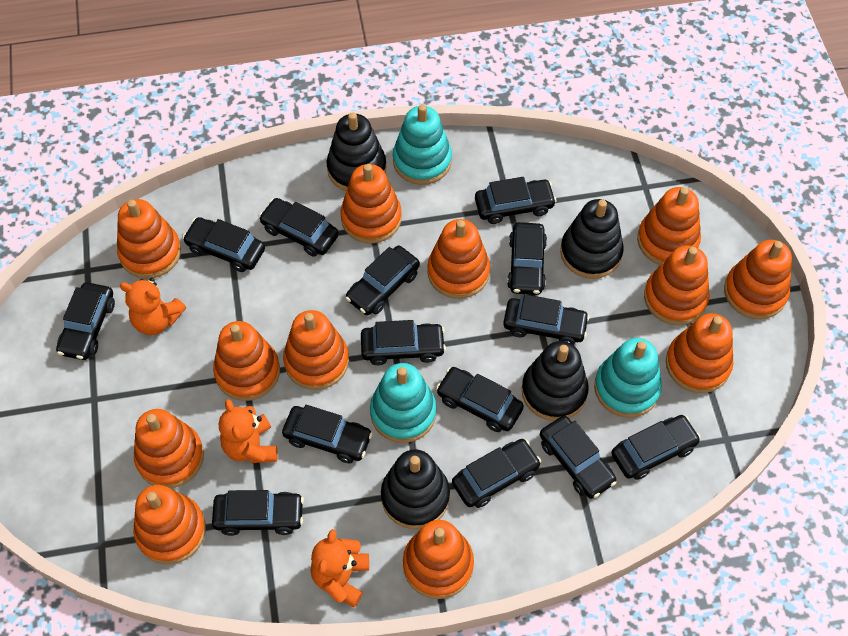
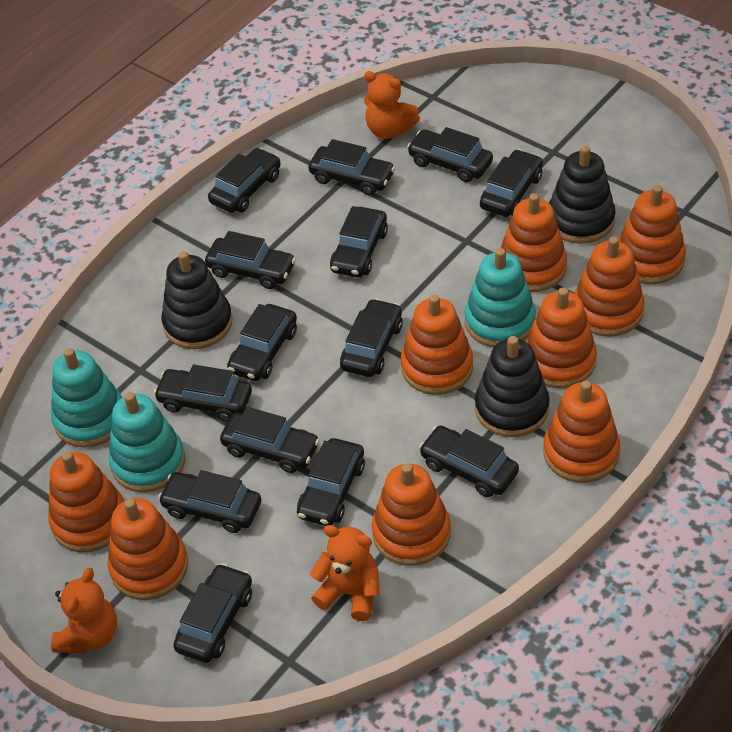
black stacking toy: 4 -> 3
orange stacking toy: 12 -> 9

